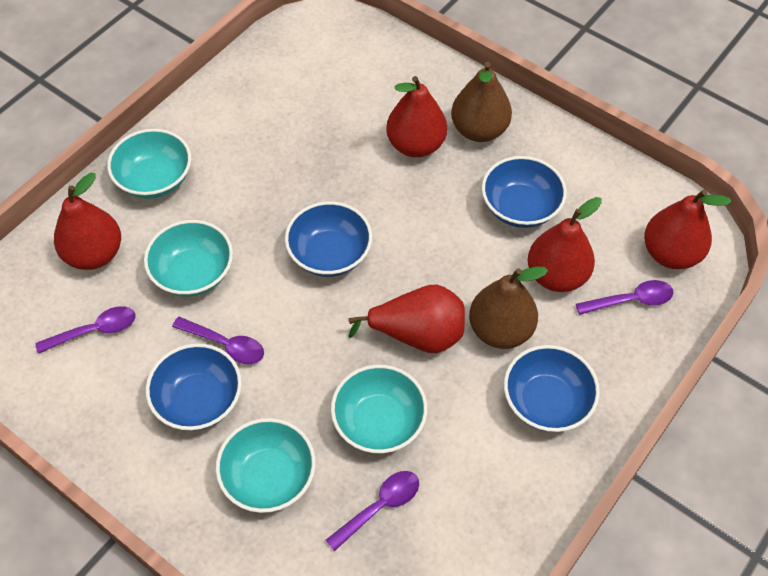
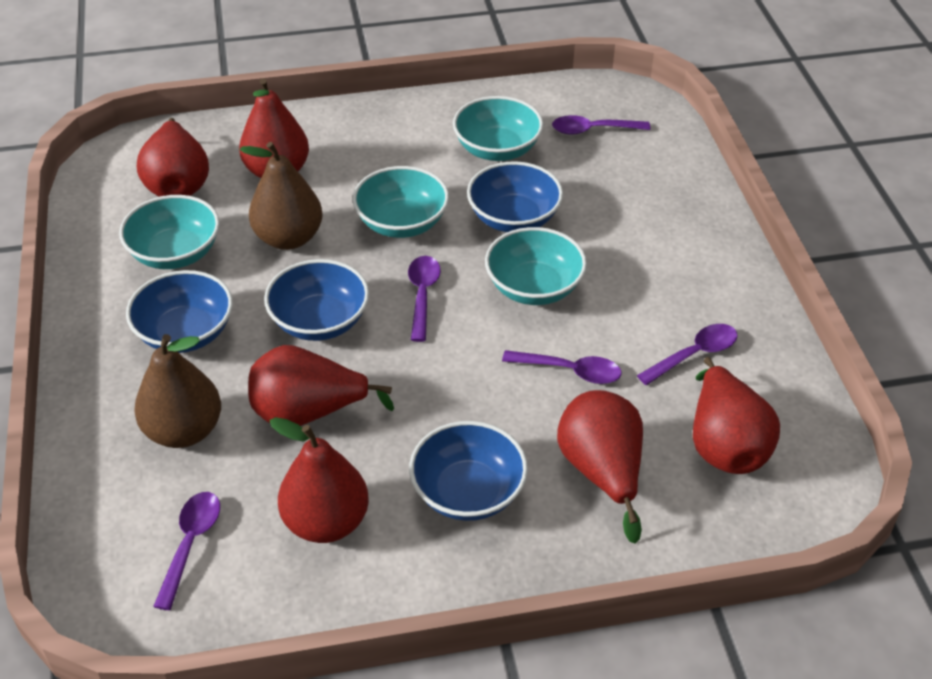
purple spoon: 4 -> 5
red pear: 5 -> 6

